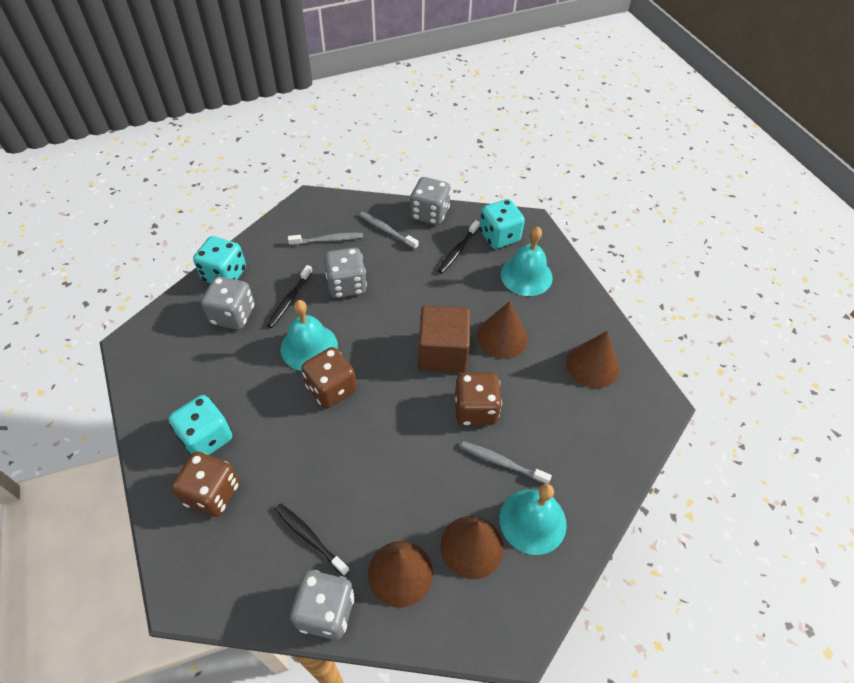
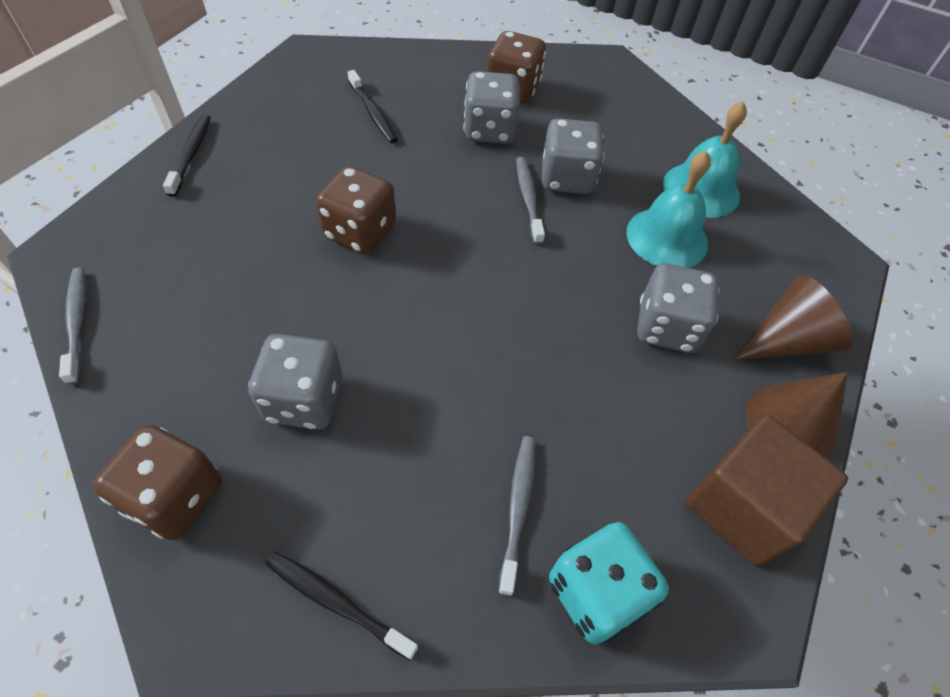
brown cone: 4 -> 2
turquoise bell: 3 -> 2
turquoise dice: 3 -> 1

